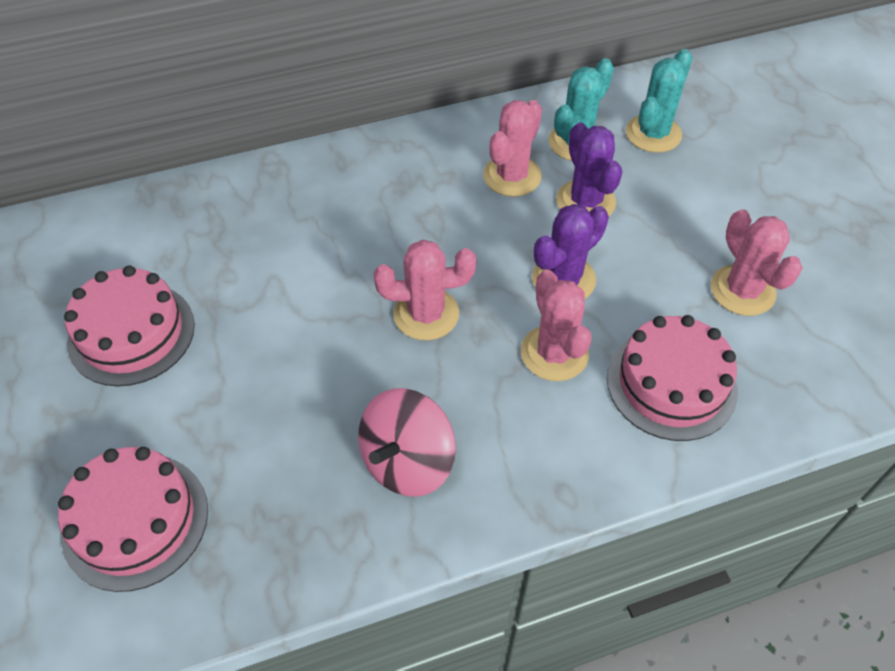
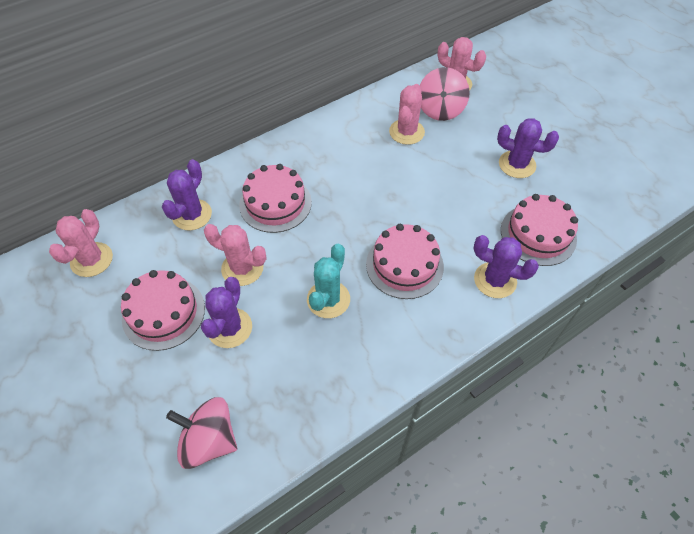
pink cake: 3 -> 4
pink spinning top: 1 -> 2
purple cactus: 2 -> 4
turquoise cactus: 2 -> 1

